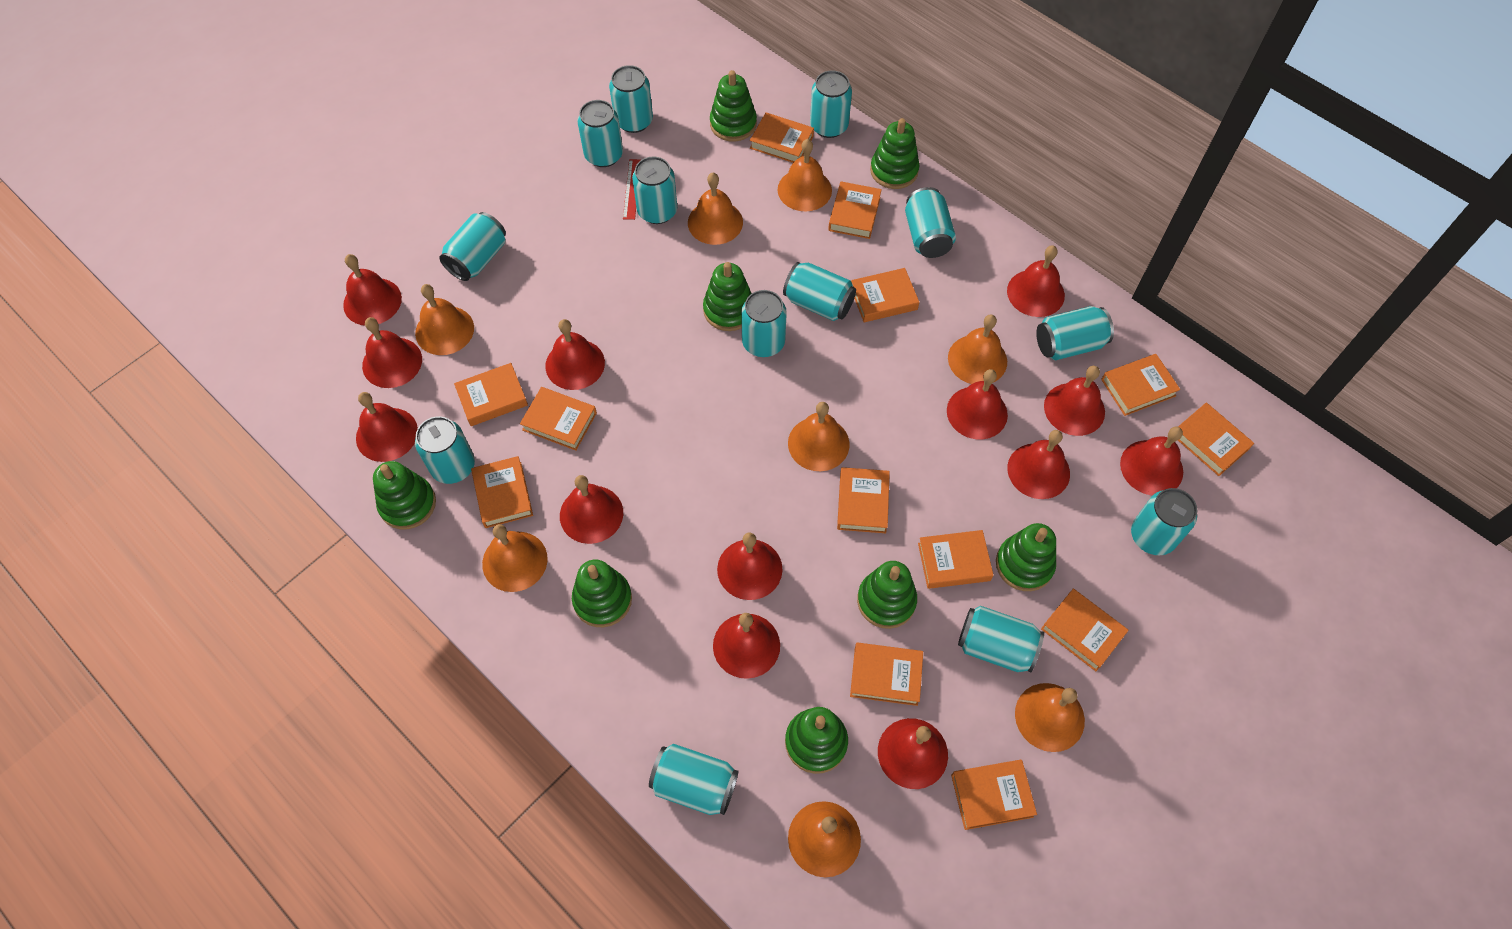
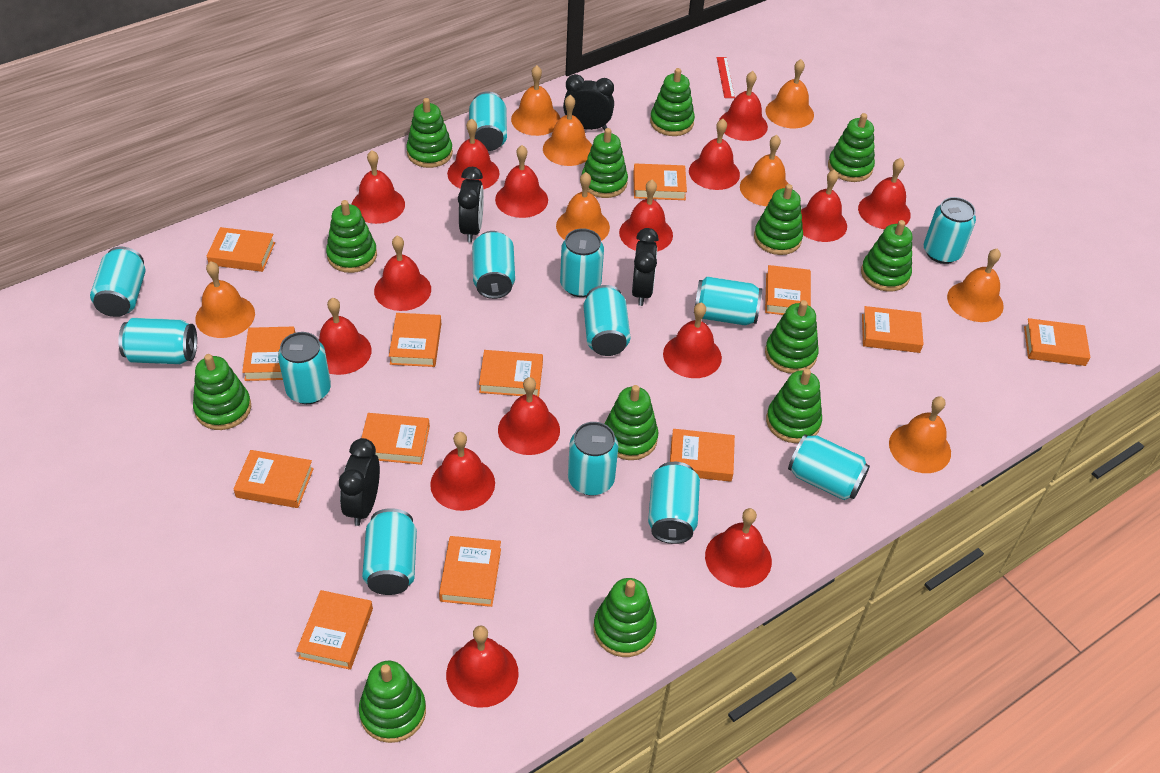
black clock: 0 -> 4
green stacking toy: 8 -> 13
red bell: 13 -> 15

